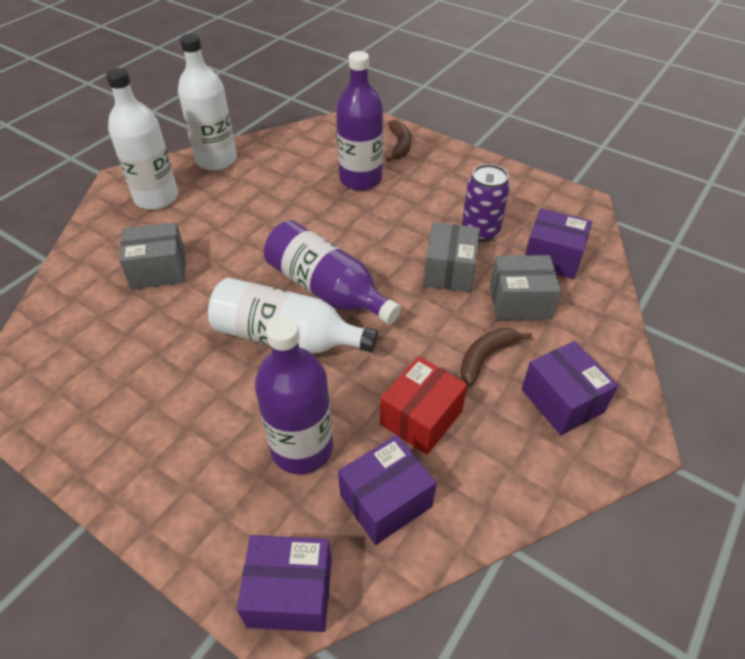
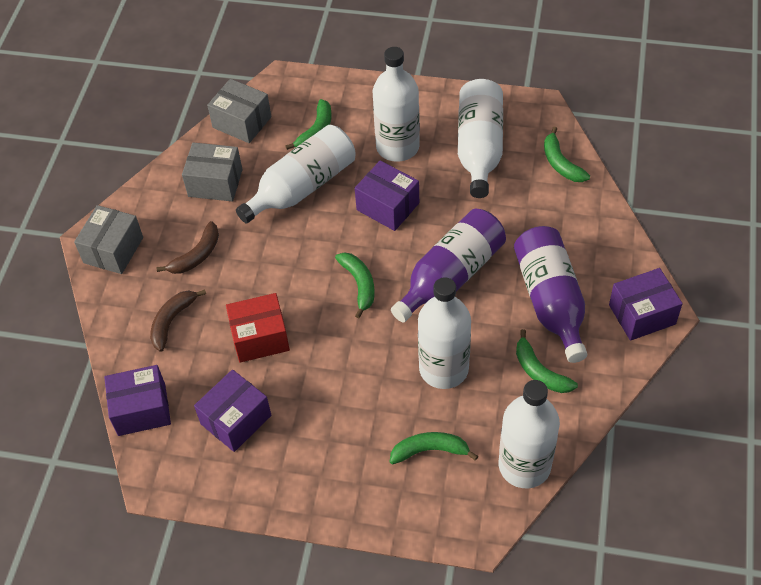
green banana: 0 -> 5
purple bottle: 3 -> 2
purple can: 1 -> 0
white bottle: 3 -> 5

